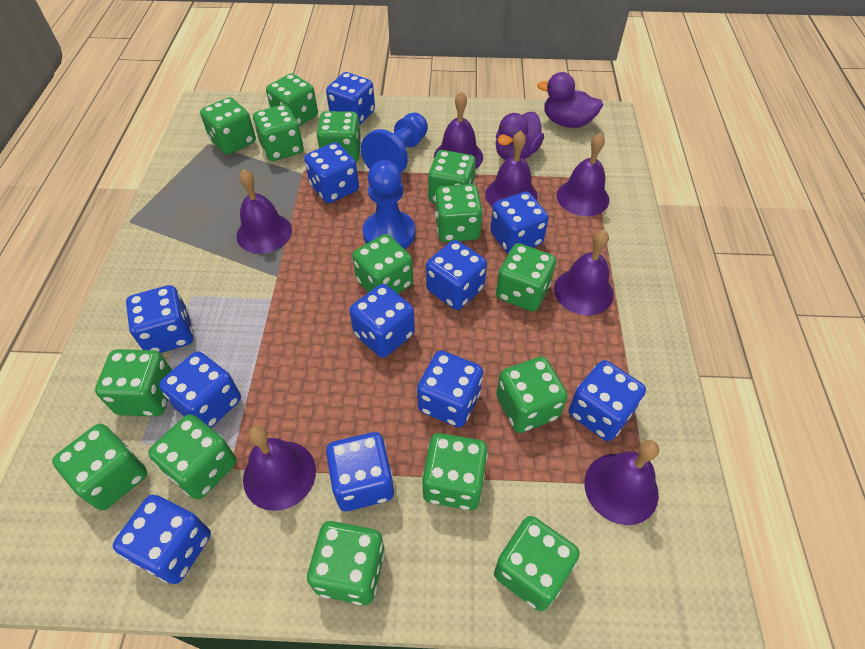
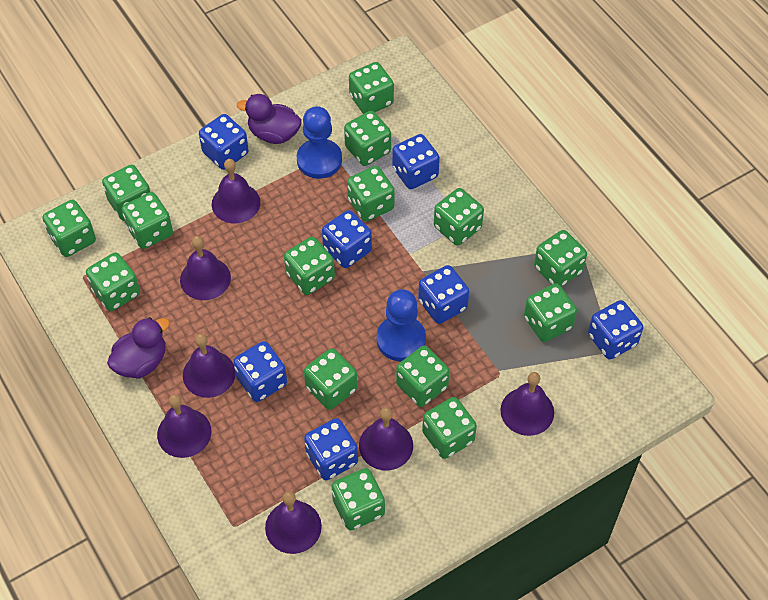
blue dice: 11 -> 7

